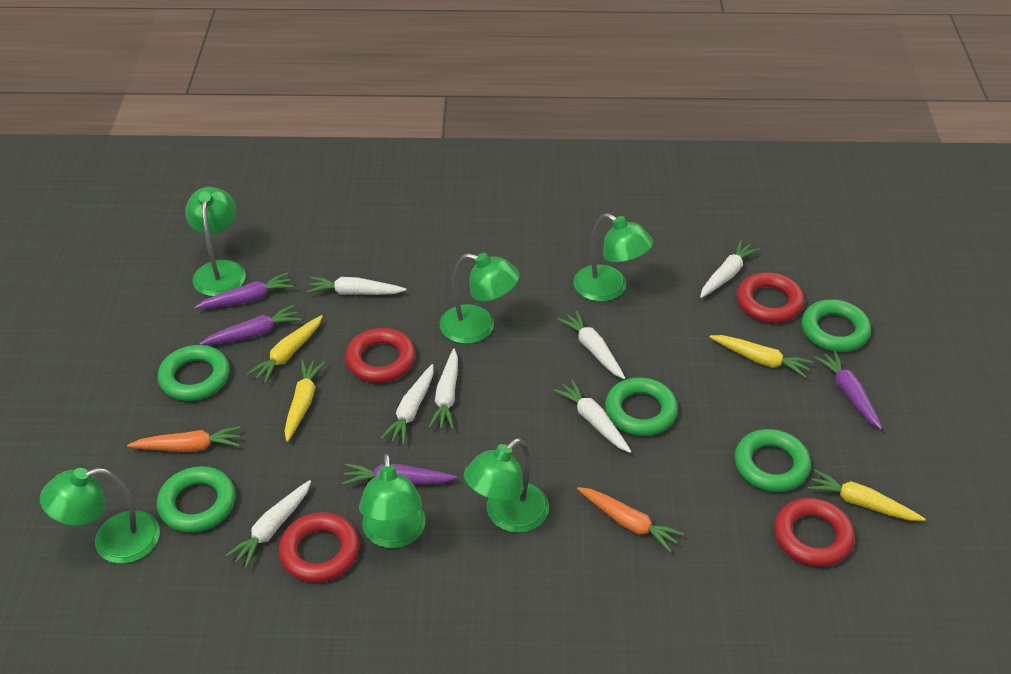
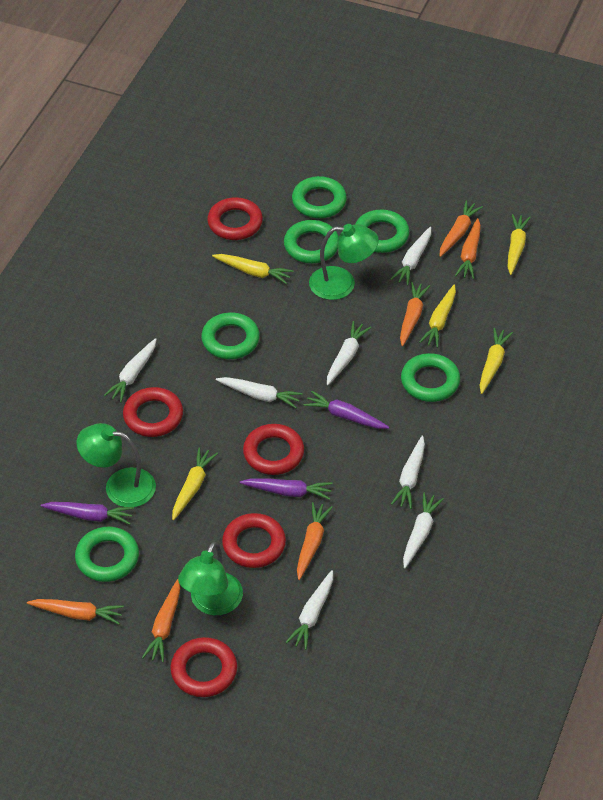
green lamp: 6 -> 3
green ring: 5 -> 6
orange carrot: 2 -> 6
purple carrot: 4 -> 3
red ring: 4 -> 5
yellow carrot: 4 -> 5

